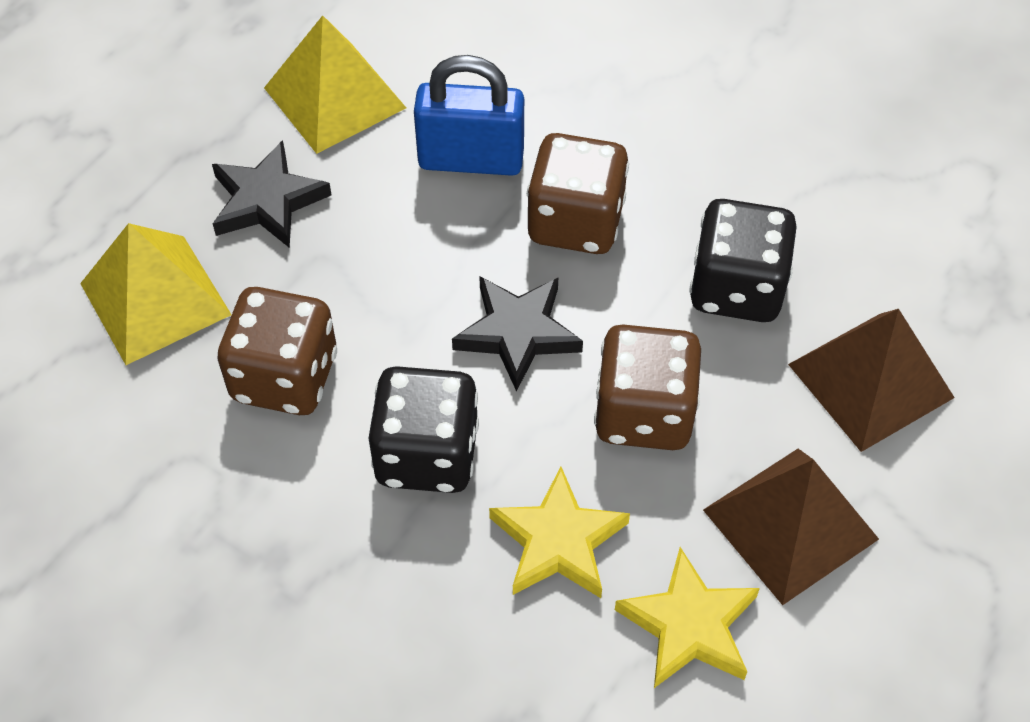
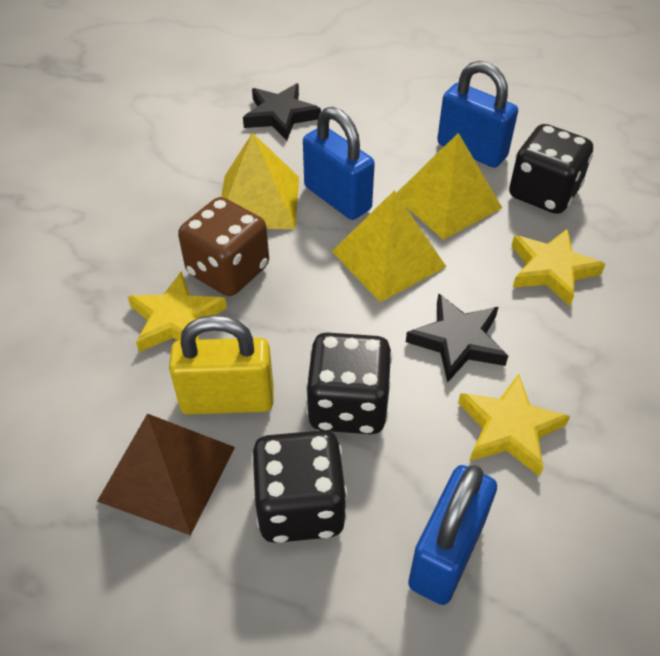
black dice: 2 -> 3
blue padlock: 1 -> 3
brown dice: 3 -> 1
brown pyramid: 2 -> 1
yellow padlock: 0 -> 1
yellow pyramid: 2 -> 3
yellow star: 2 -> 3

